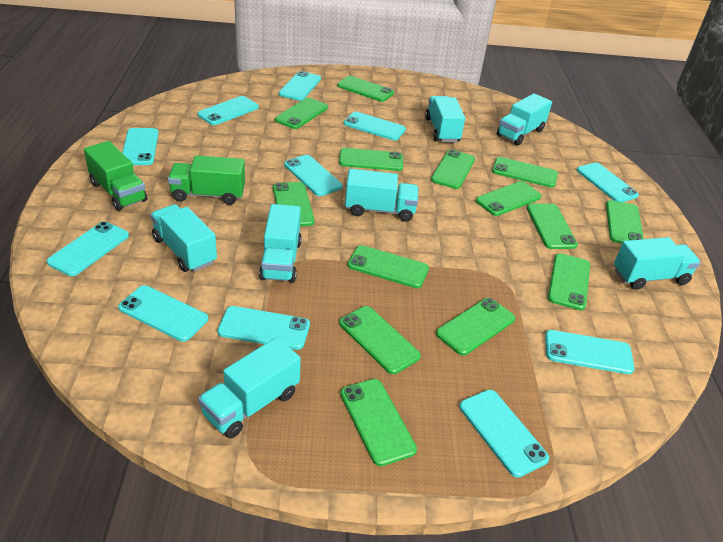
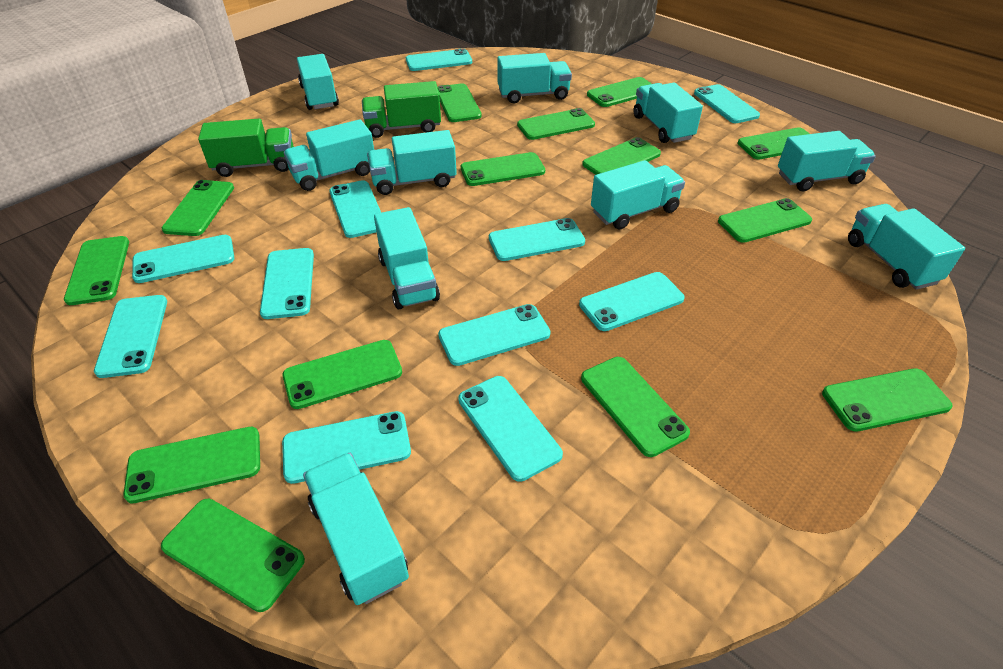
turquoise truck: 7 -> 10

